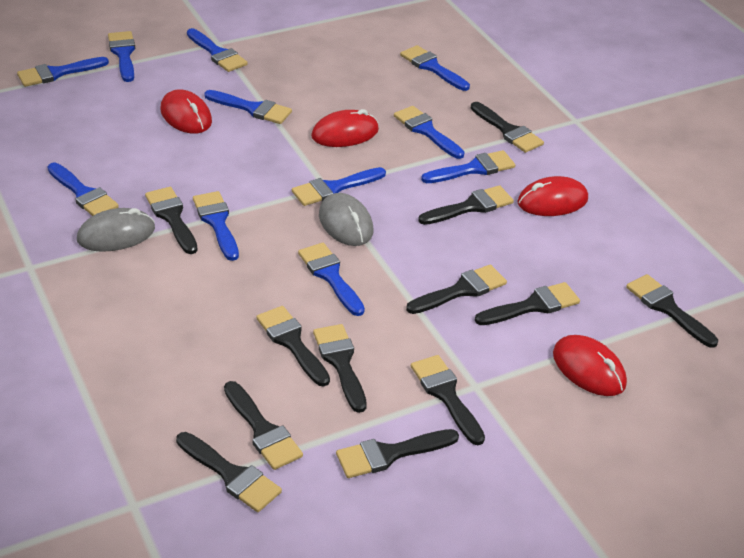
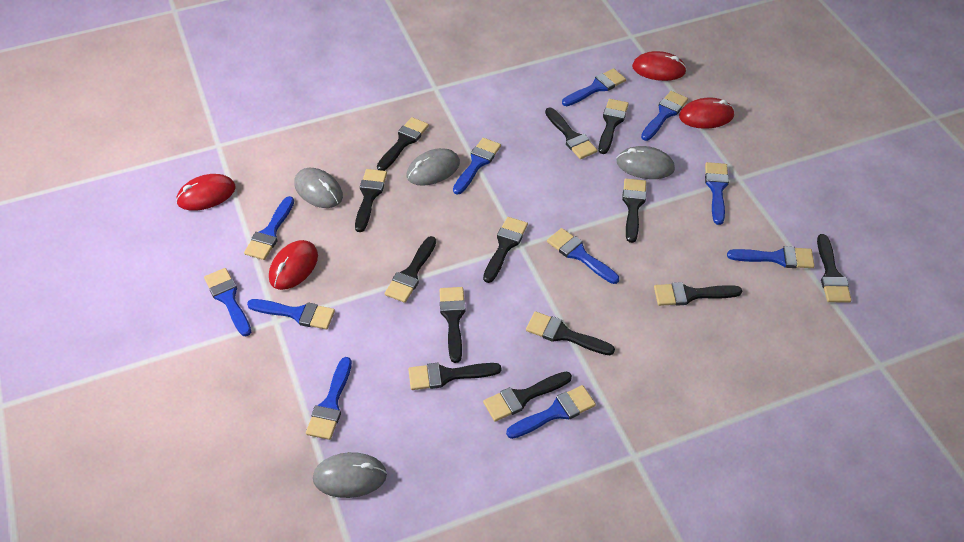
black brush: 12 -> 13
grey mouse: 2 -> 4

